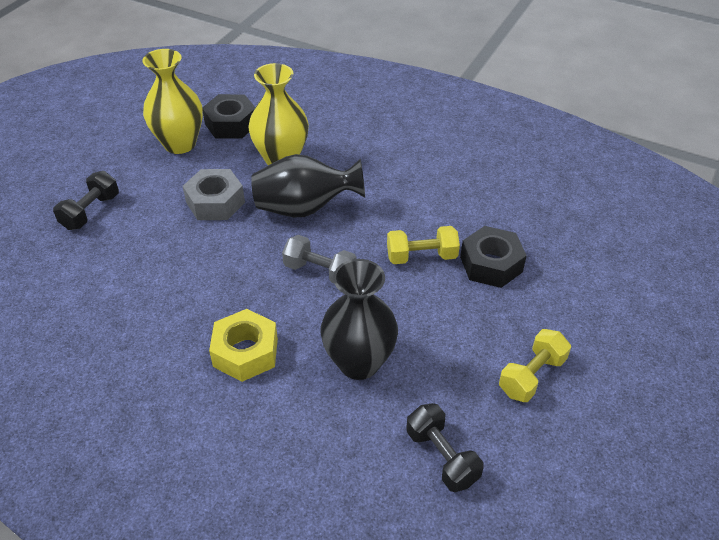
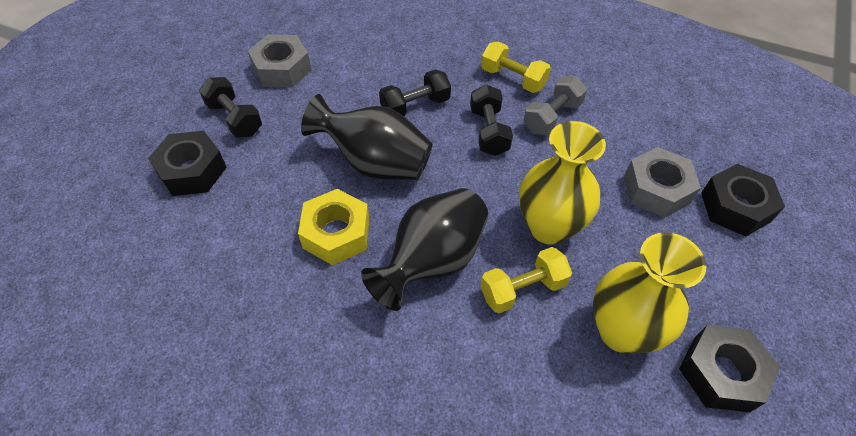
black dumbbell: 2 -> 3
black nut: 2 -> 3
grey nut: 1 -> 2

